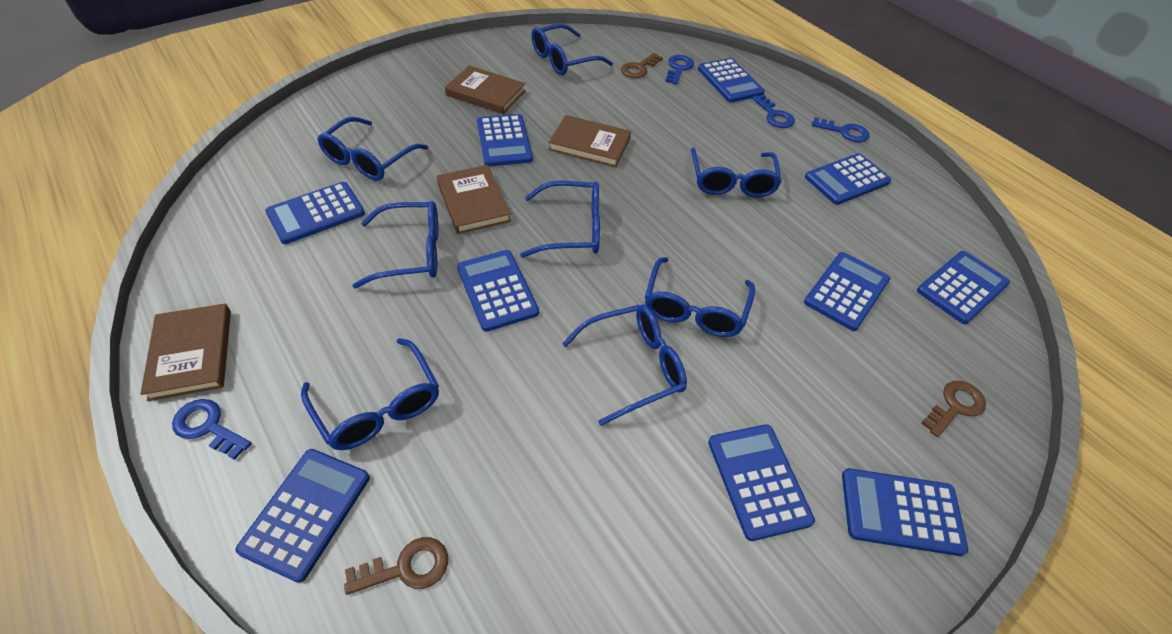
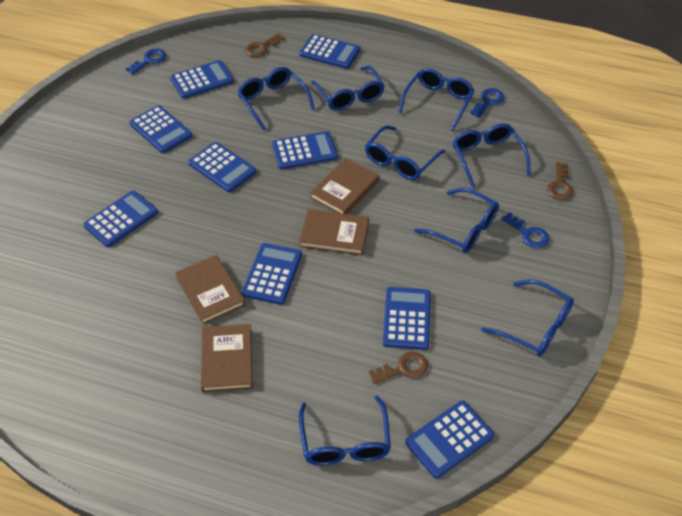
blue calculator: 10 -> 9
blue key: 4 -> 3

